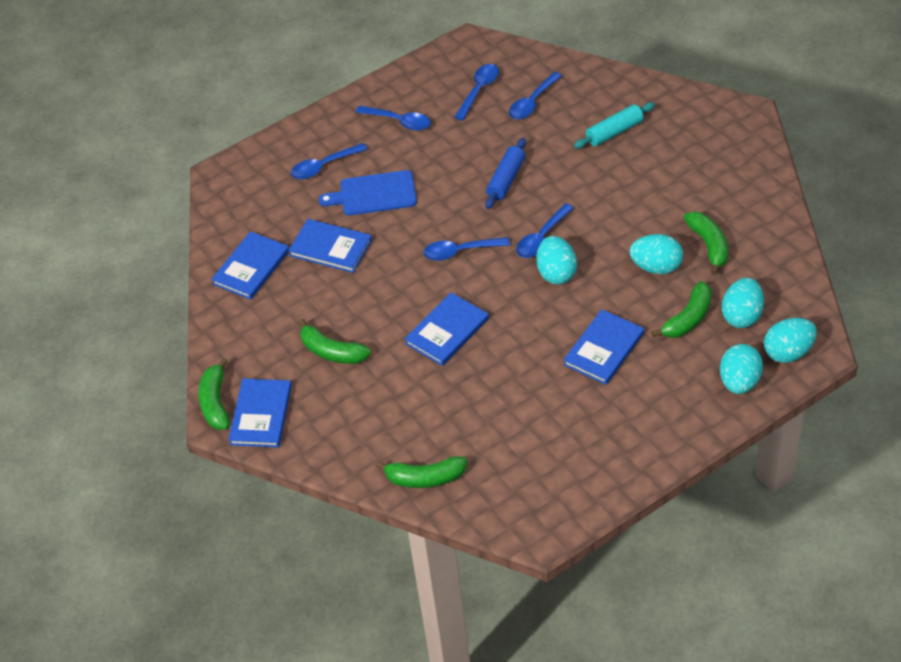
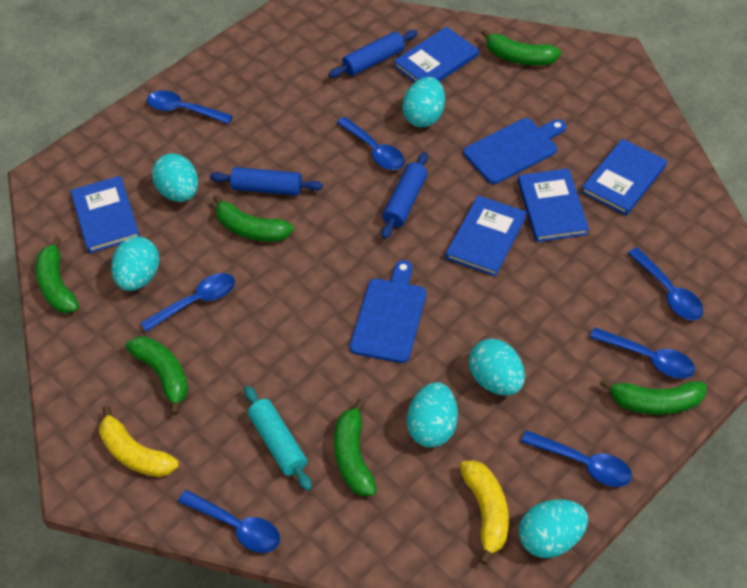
blue cutting board: 1 -> 2
blue rolling pin: 1 -> 3
blue spoon: 6 -> 7
green banana: 5 -> 6
turquoise egg: 5 -> 6
yellow banana: 0 -> 2

